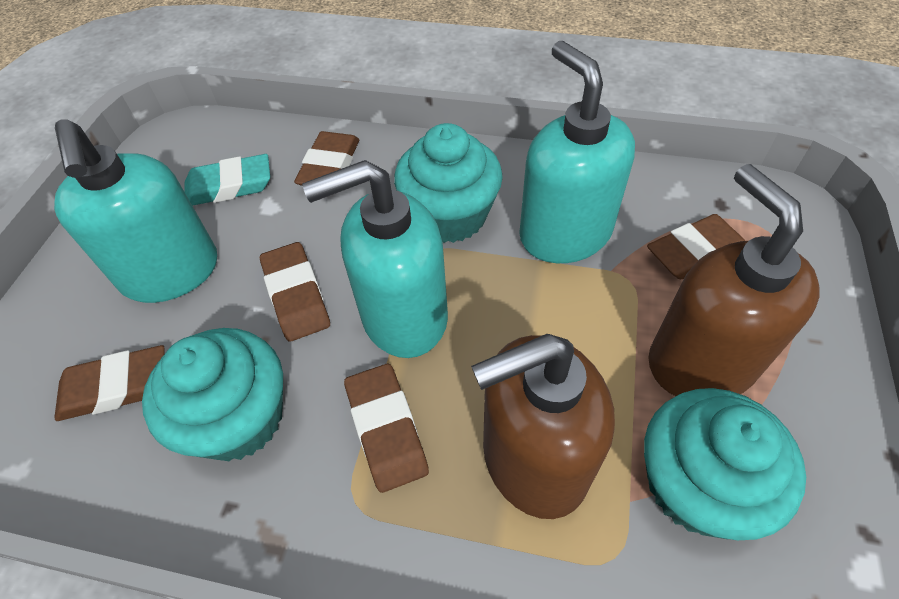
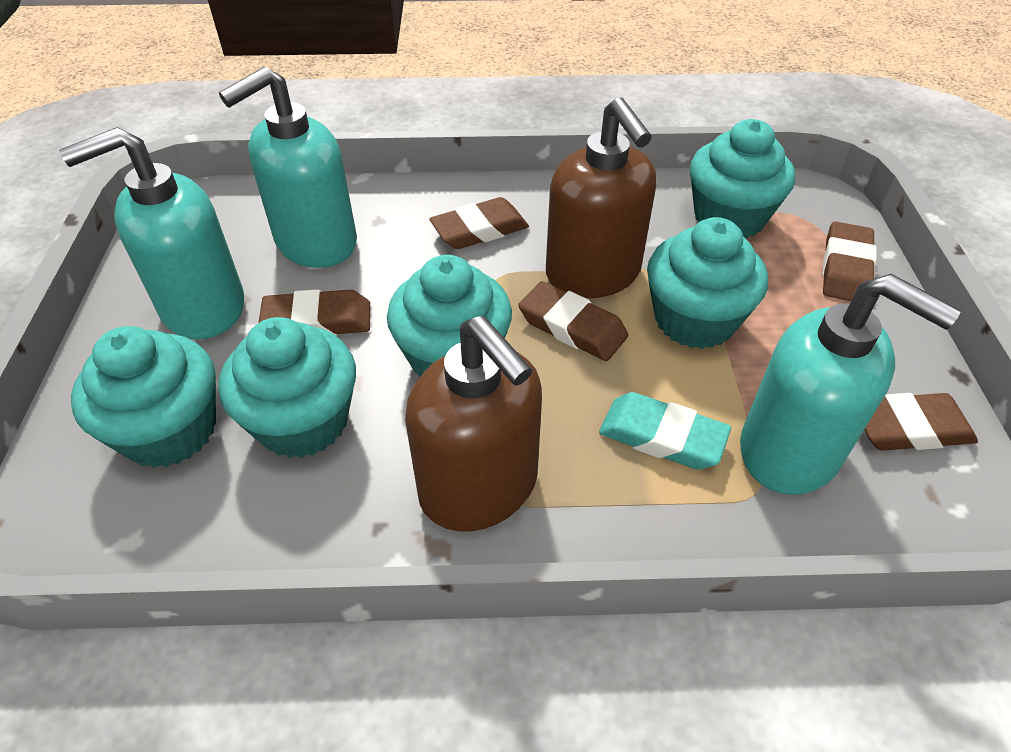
turquoise cupcake: 3 -> 5

